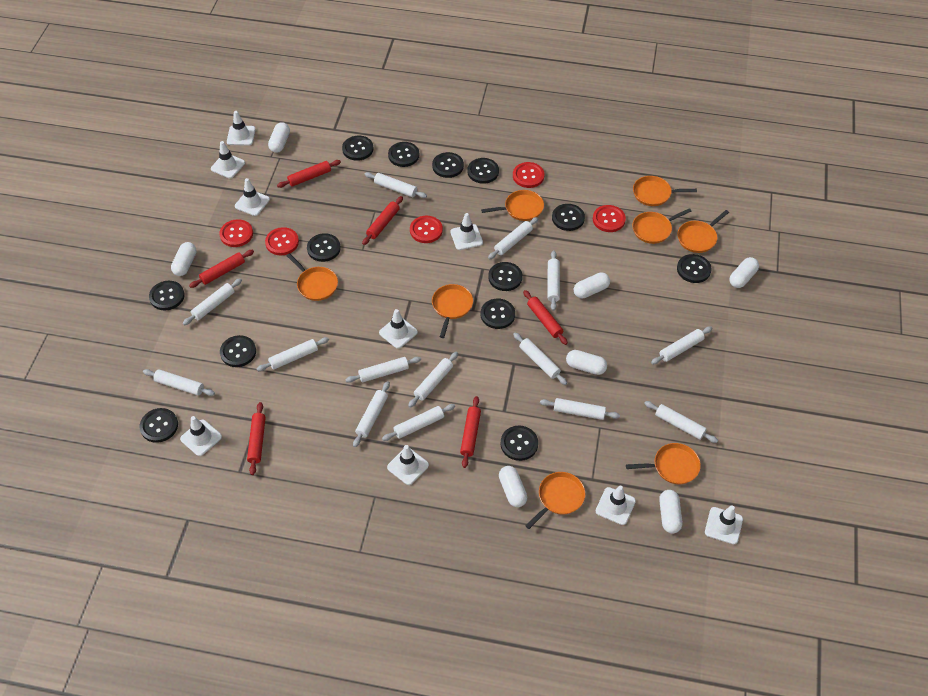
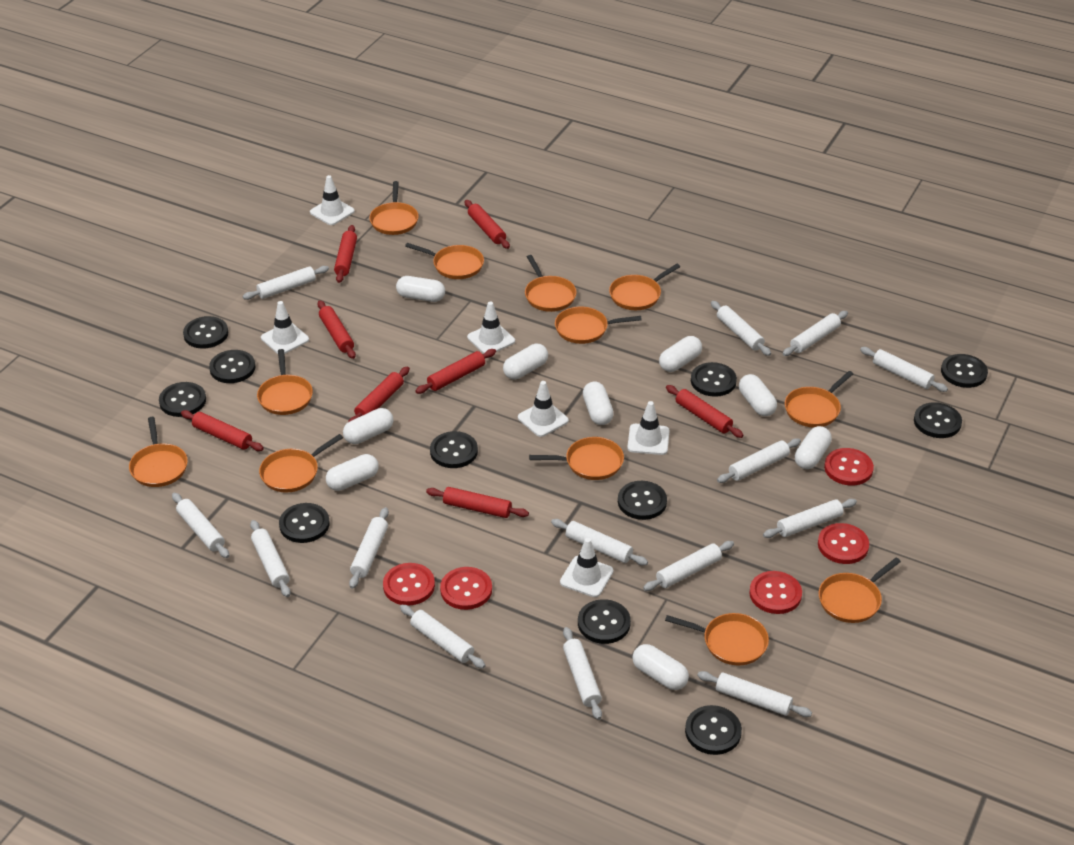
black button: 13 -> 11
orange pan: 8 -> 12
red rolling pin: 6 -> 8
white capsule: 7 -> 9
white traffic cone: 9 -> 6

